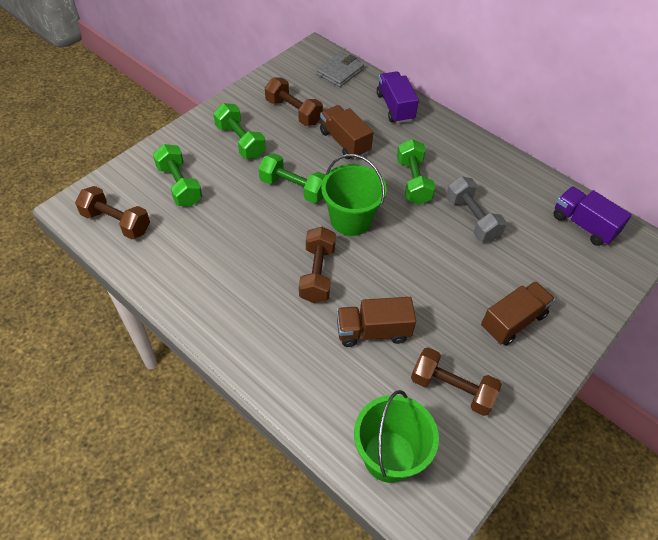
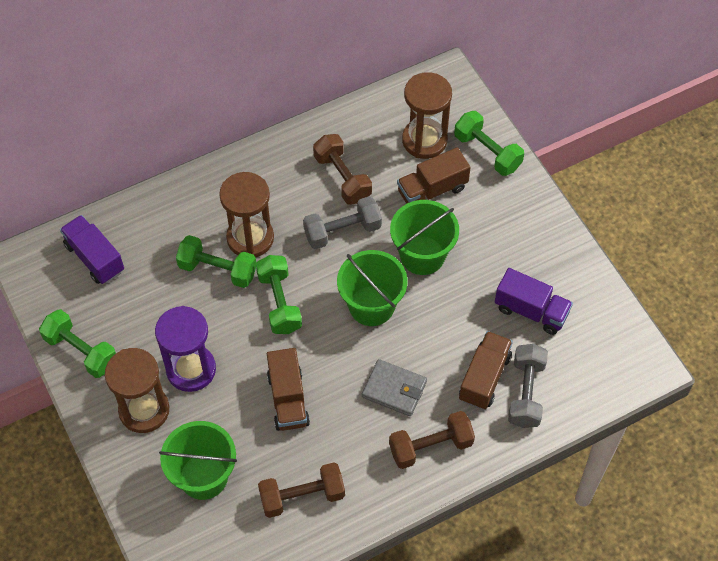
brown dumbbell: 4 -> 3
brown hourglass: 0 -> 3
green bucket: 2 -> 3
grey dumbbell: 1 -> 2
purple hourglass: 0 -> 1

